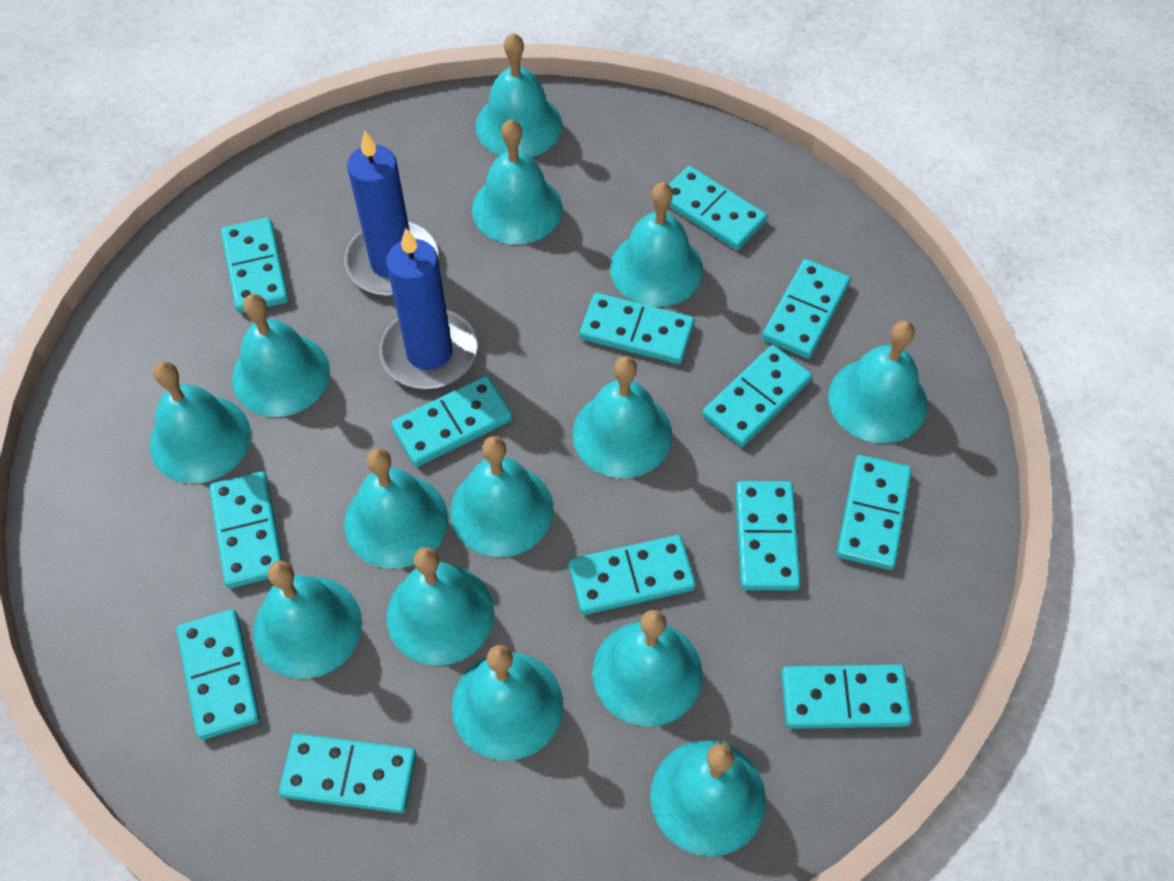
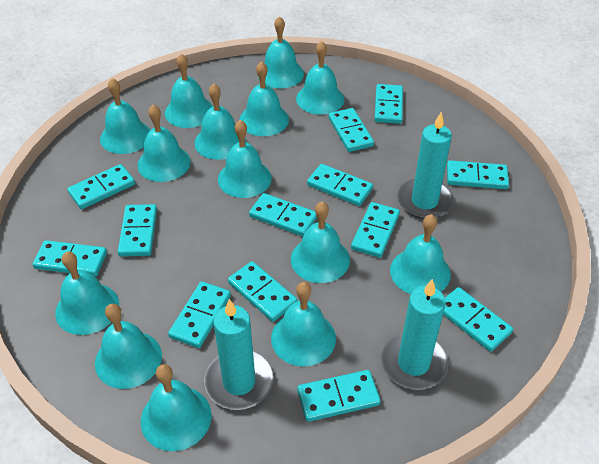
blue candle: 2 -> 0
turquoise candle: 0 -> 3

